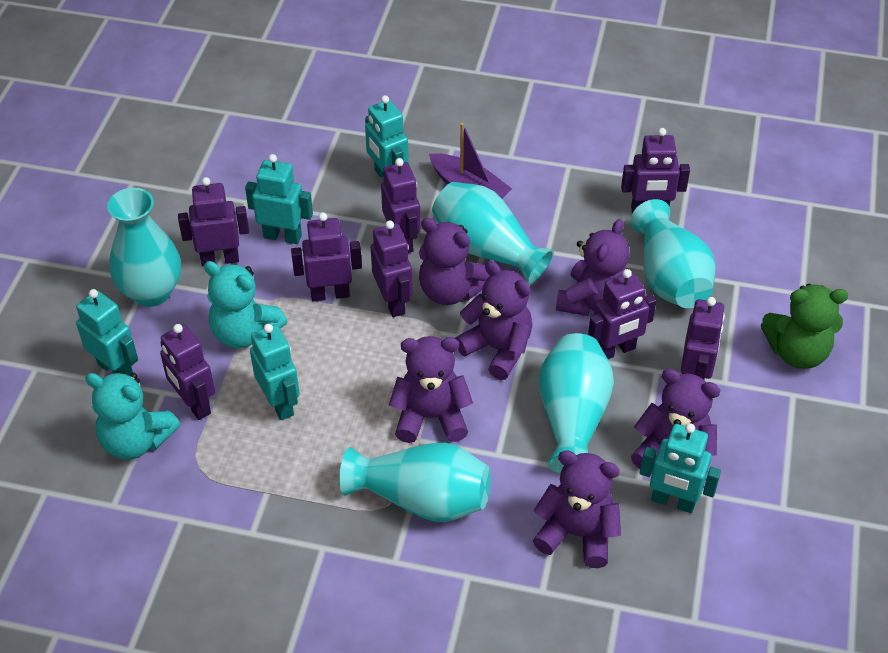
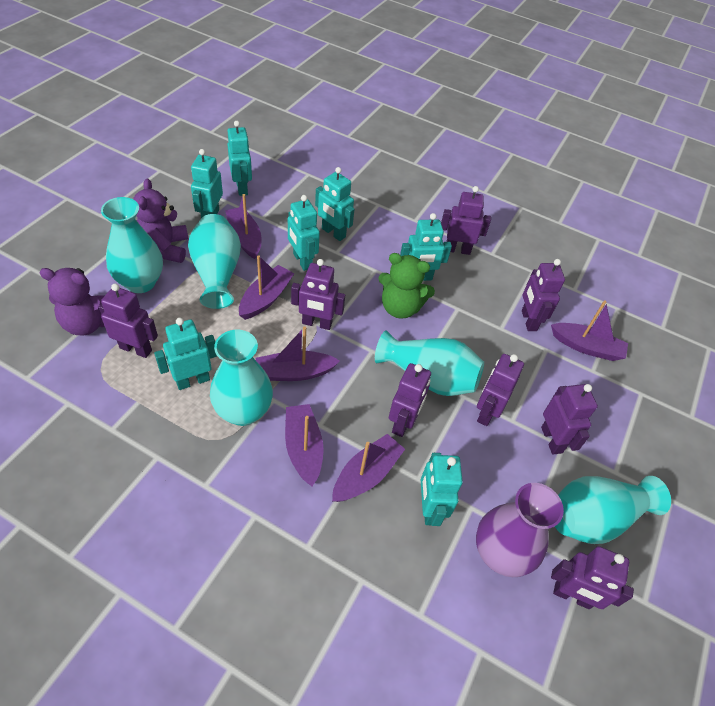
purple boat: 1 -> 6
purple teddy bear: 6 -> 2
purple vase: 0 -> 1
turquoise robot: 5 -> 7
turquoise teddy bear: 2 -> 0

